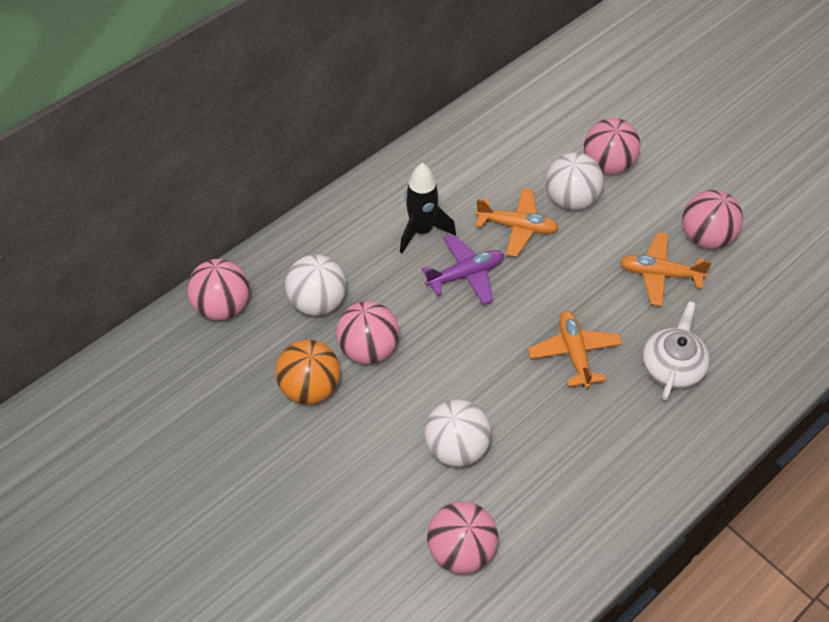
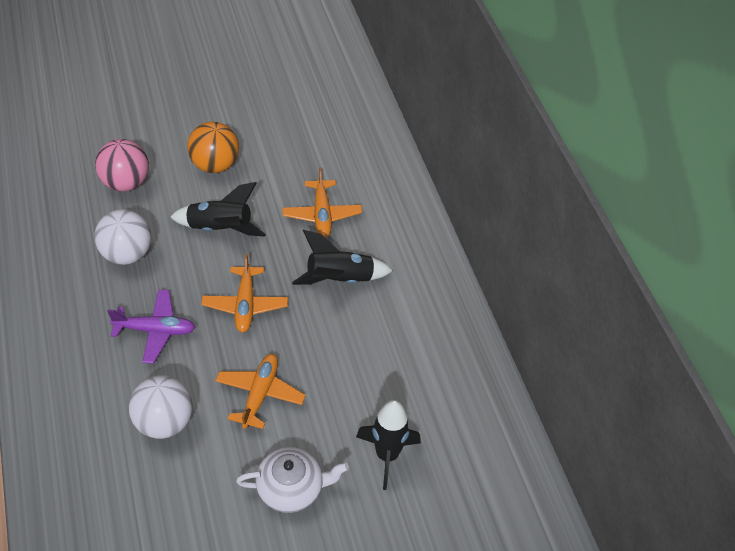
black rocket: 1 -> 3
pink ball: 5 -> 1
white ball: 3 -> 2

